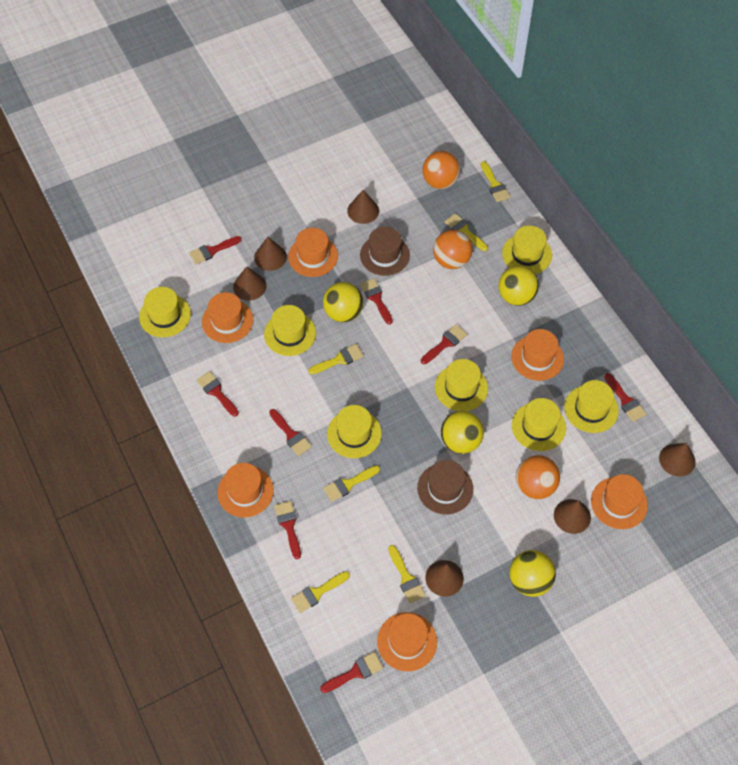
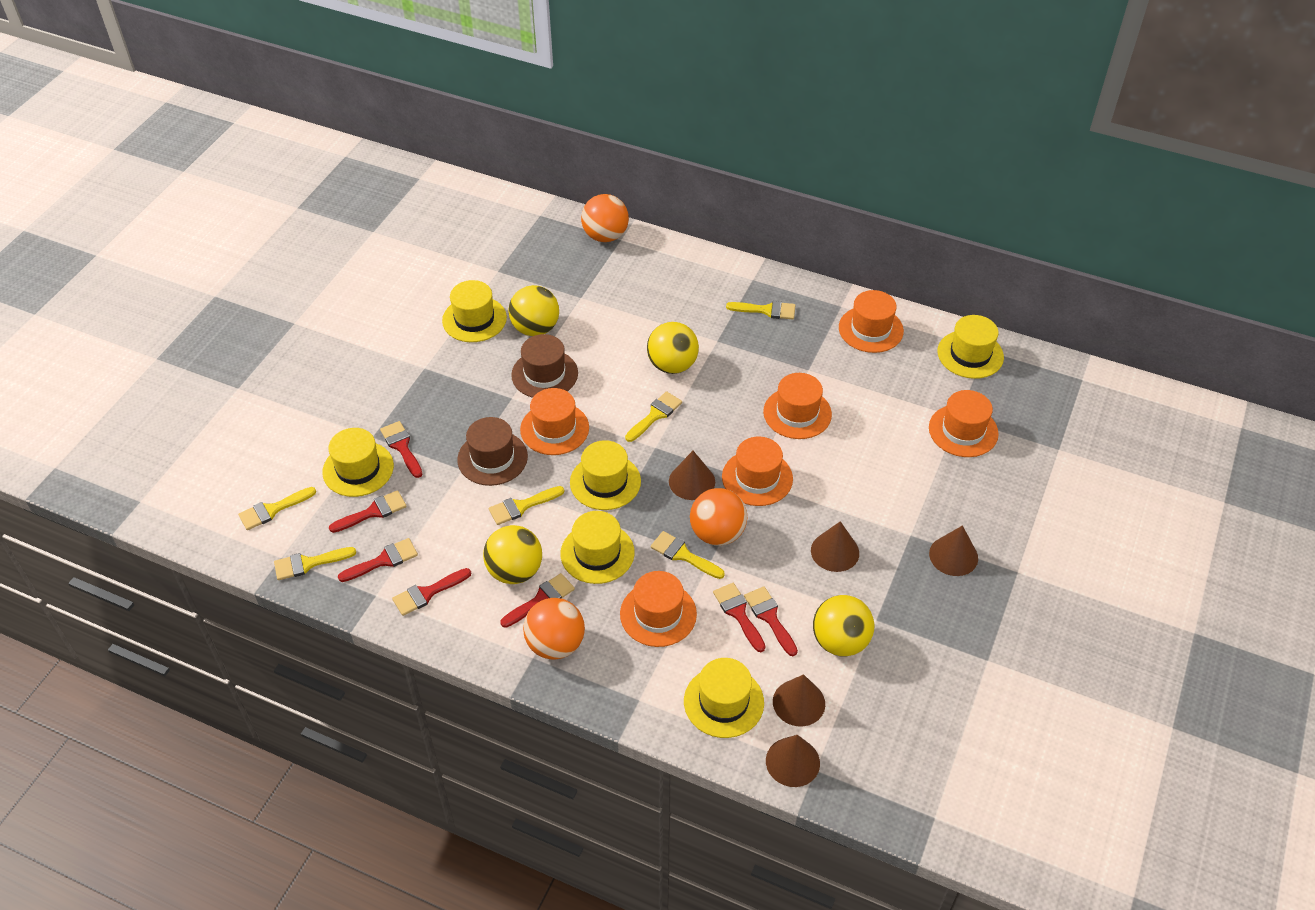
brown cone: 6 -> 5
red brush: 8 -> 7
yellow hat: 7 -> 6

